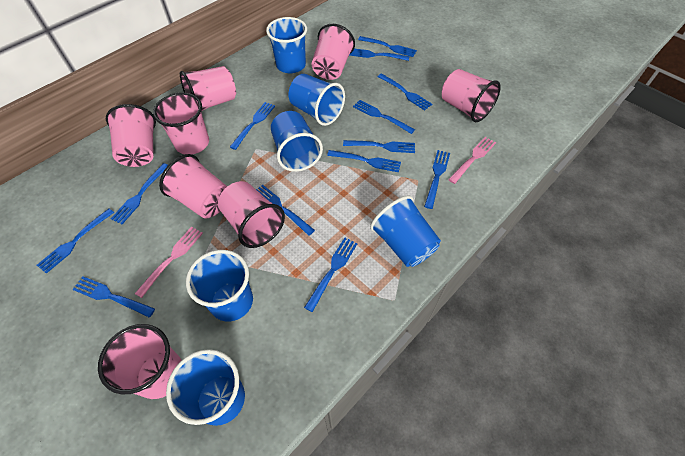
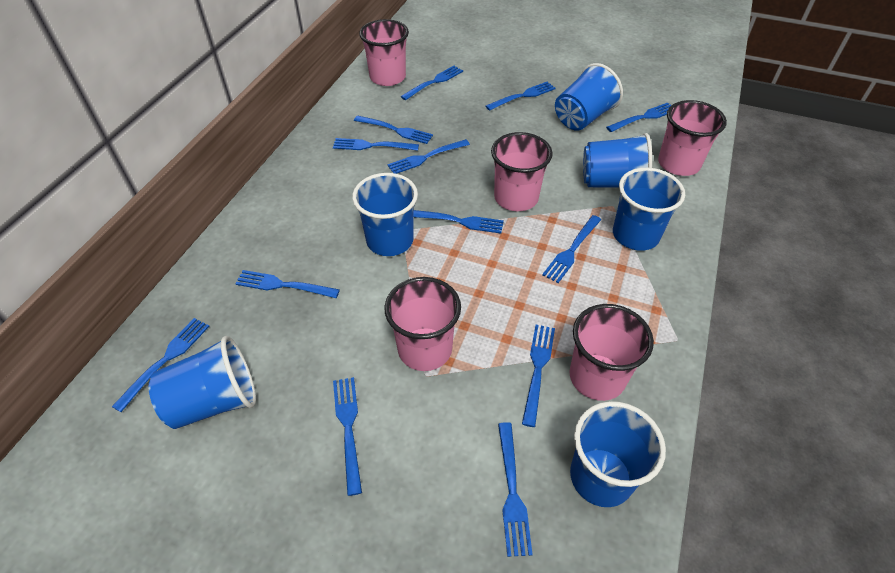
pink cup: 8 -> 5
pink fork: 2 -> 0

